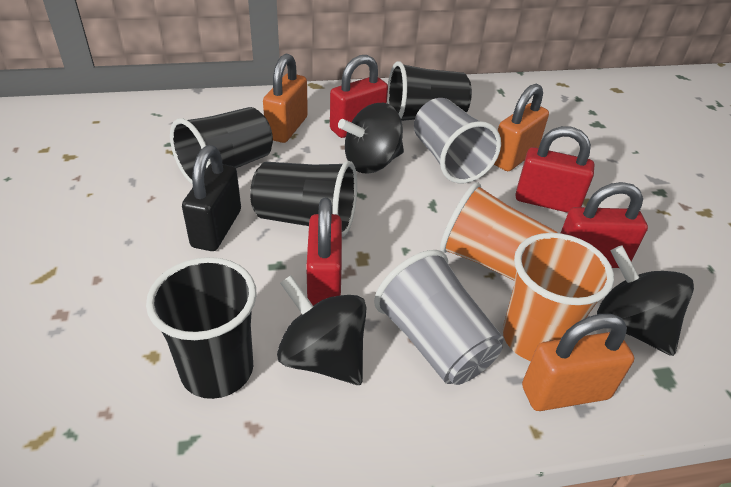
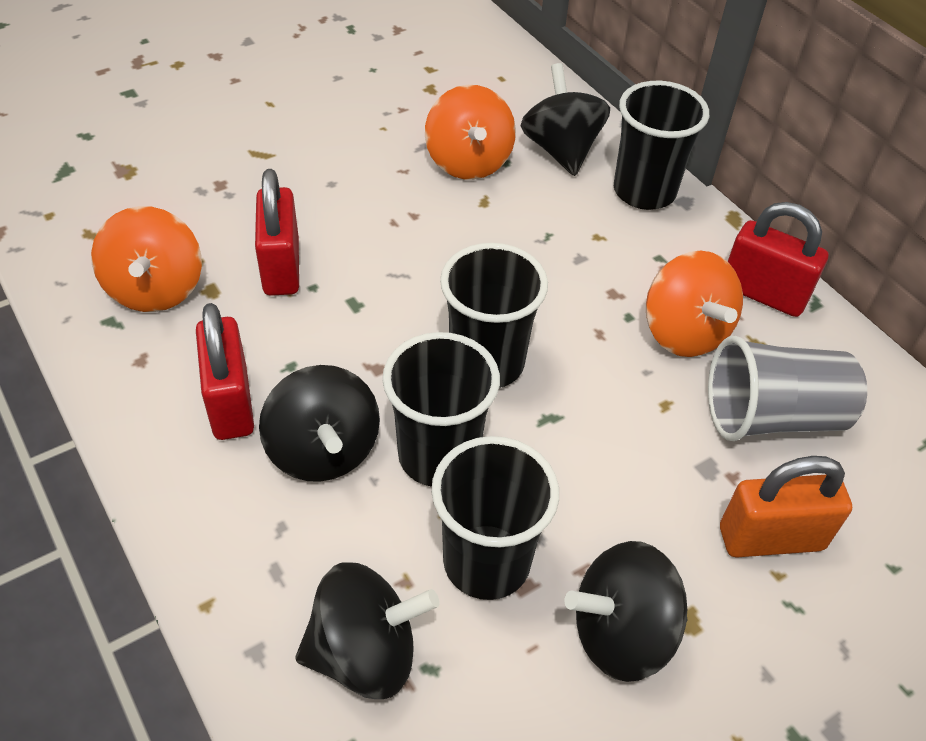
black padlock: 1 -> 0
black spinning top: 3 -> 4
grey cup: 2 -> 1
orange cup: 2 -> 0
orange padlock: 3 -> 1
orange spinning top: 0 -> 3
red padlock: 4 -> 3

